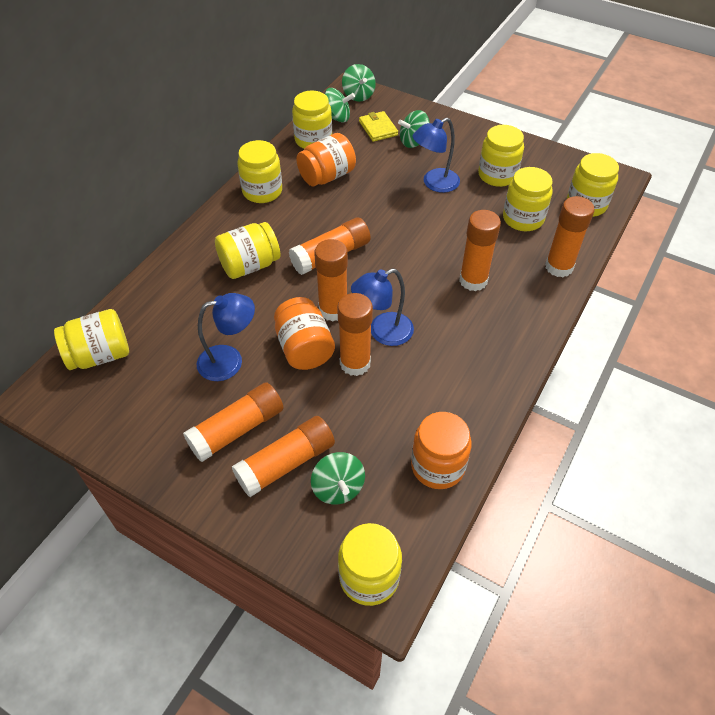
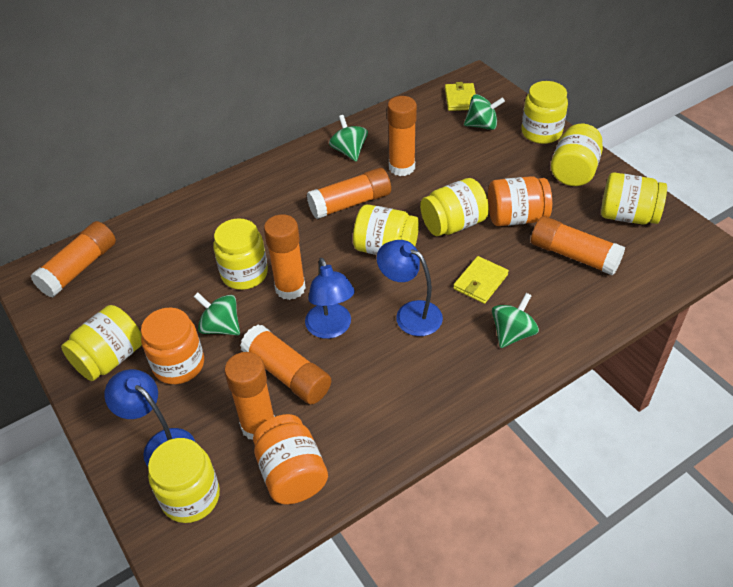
yellow wallet: 1 -> 2

